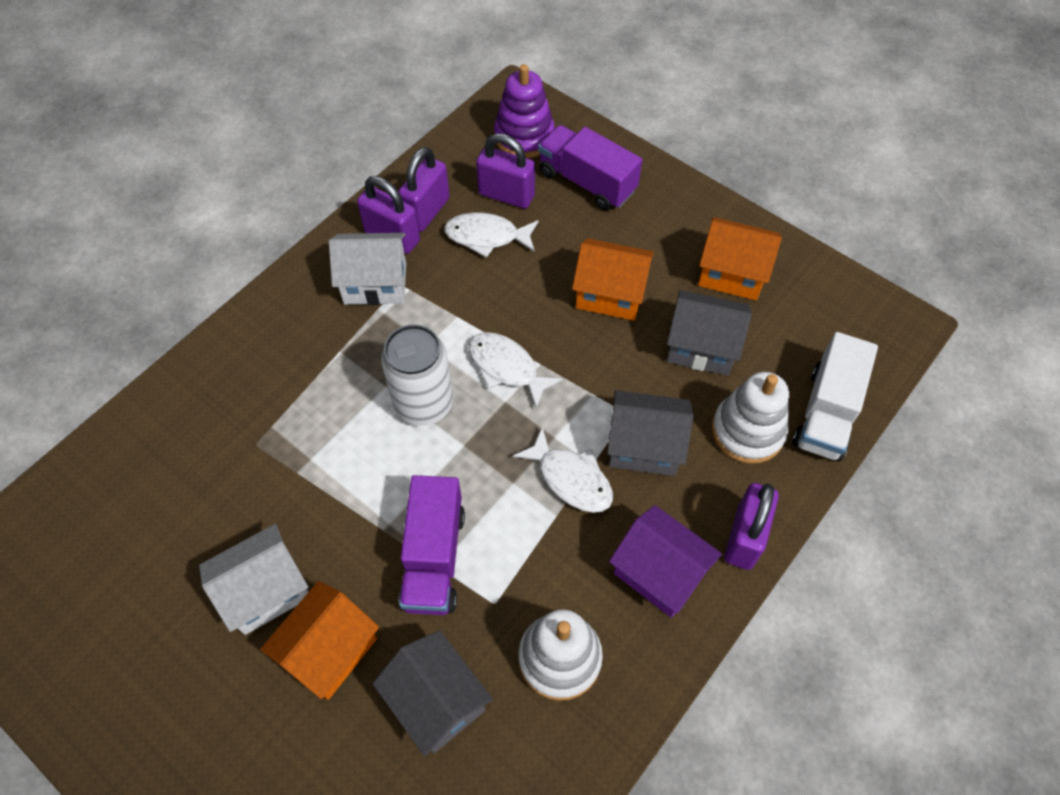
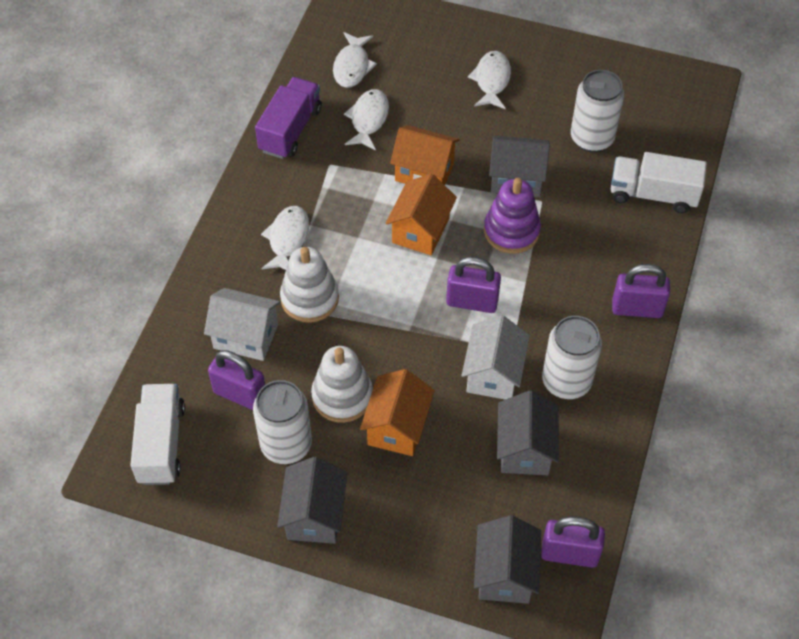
grey house: 3 -> 4
purple house: 1 -> 0
purple truck: 2 -> 1
white can: 1 -> 3
white fish: 3 -> 4
white truck: 1 -> 2

